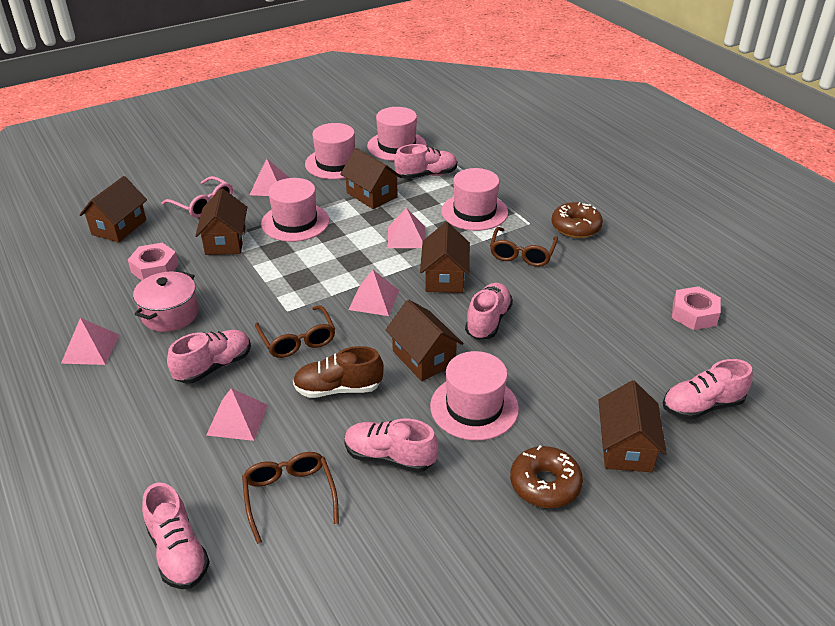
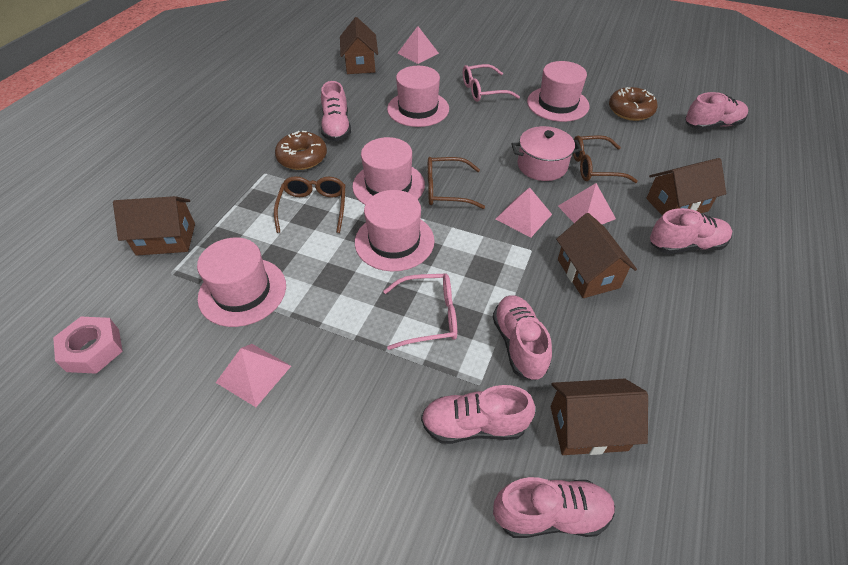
brown house: 6 -> 5
brown shoe: 1 -> 0
pink glasses: 1 -> 2
pink nut: 2 -> 1
pink pyramid: 5 -> 4

